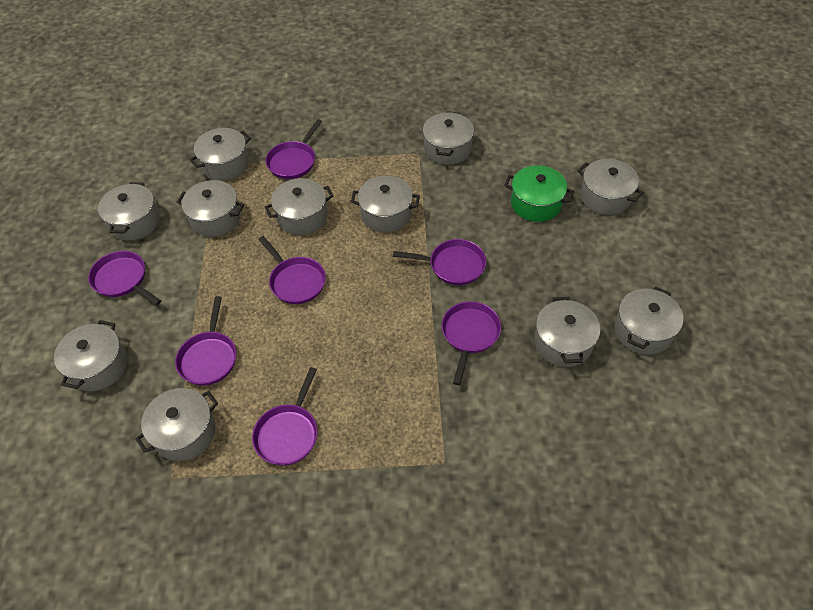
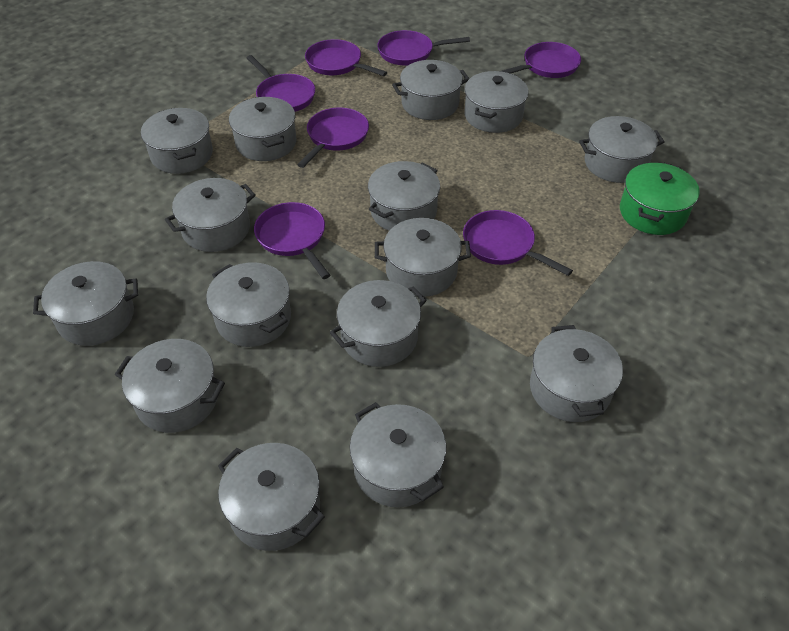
grey pot: 11 -> 15

